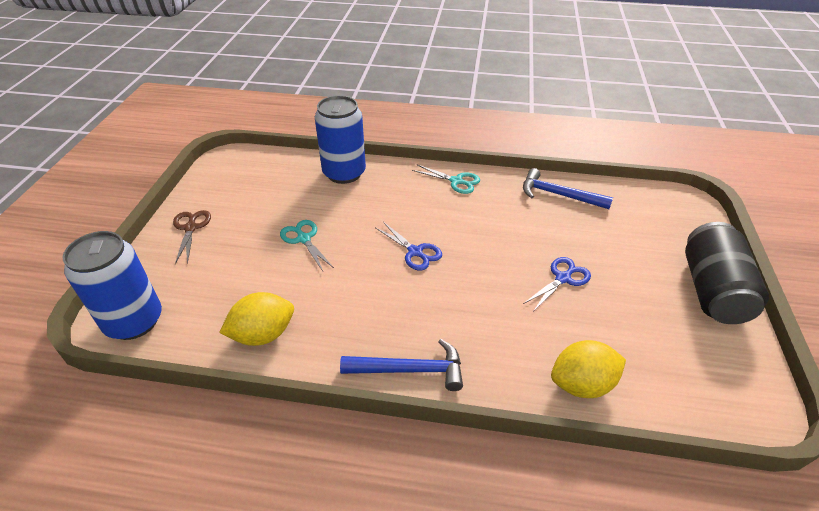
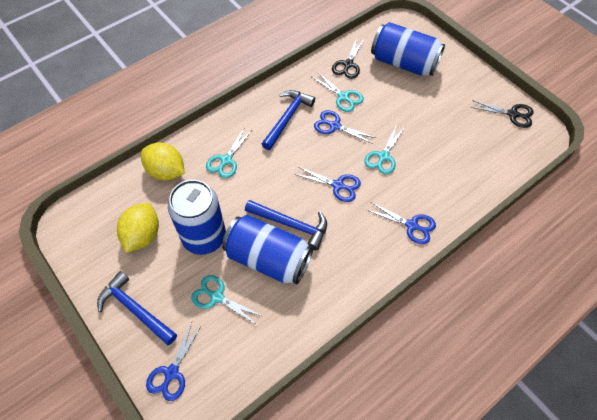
black can: 1 -> 0
black scissors: 0 -> 2
blue can: 2 -> 3
blue hammer: 2 -> 3
blue scissors: 2 -> 4
brown scissors: 1 -> 0
turquoise scissors: 2 -> 4

